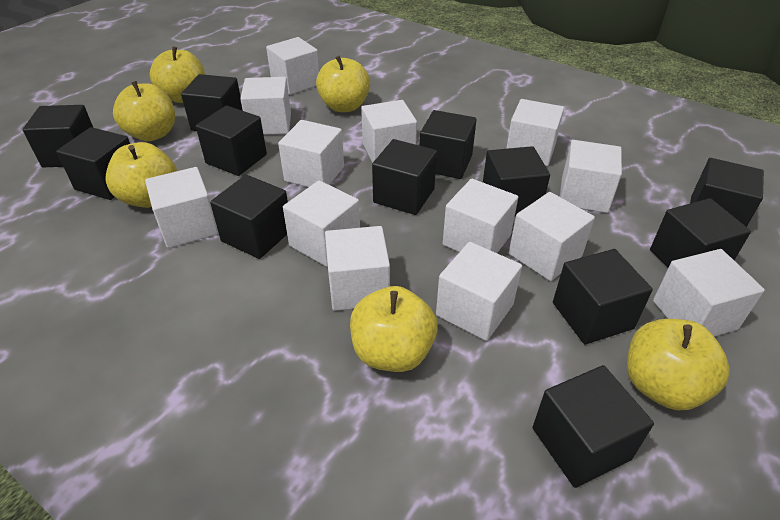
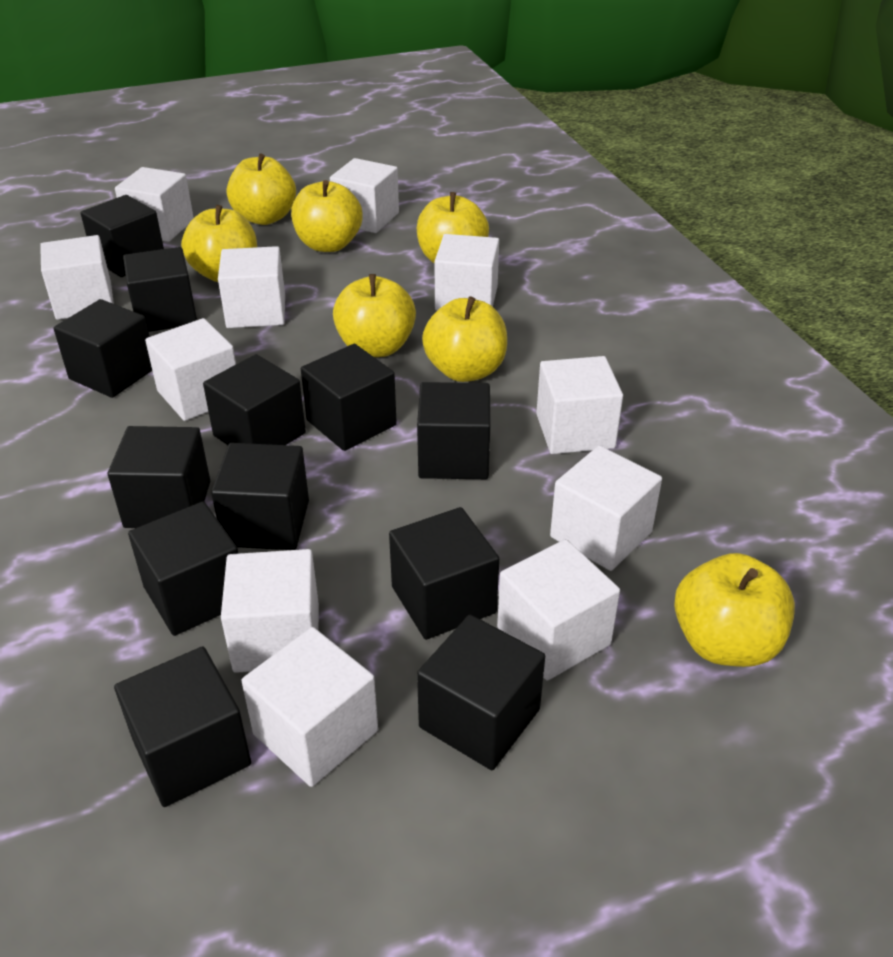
white cube: 13 -> 11
yellow apple: 6 -> 7

